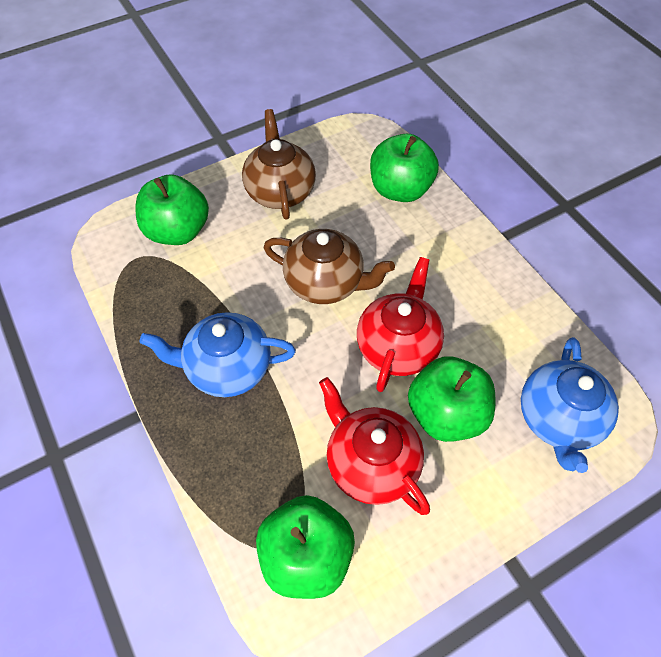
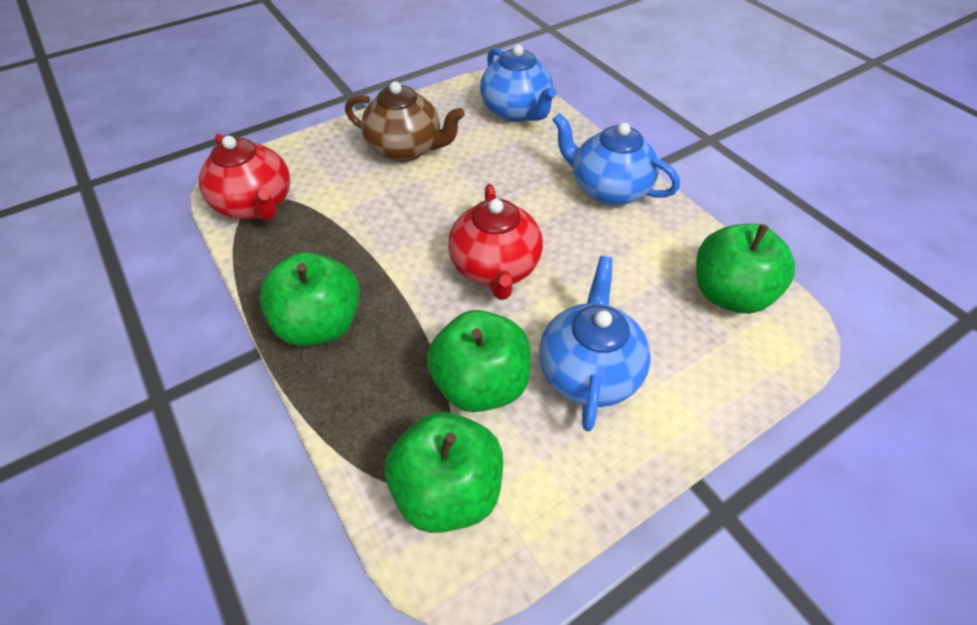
blue teapot: 2 -> 3
brown teapot: 2 -> 1

